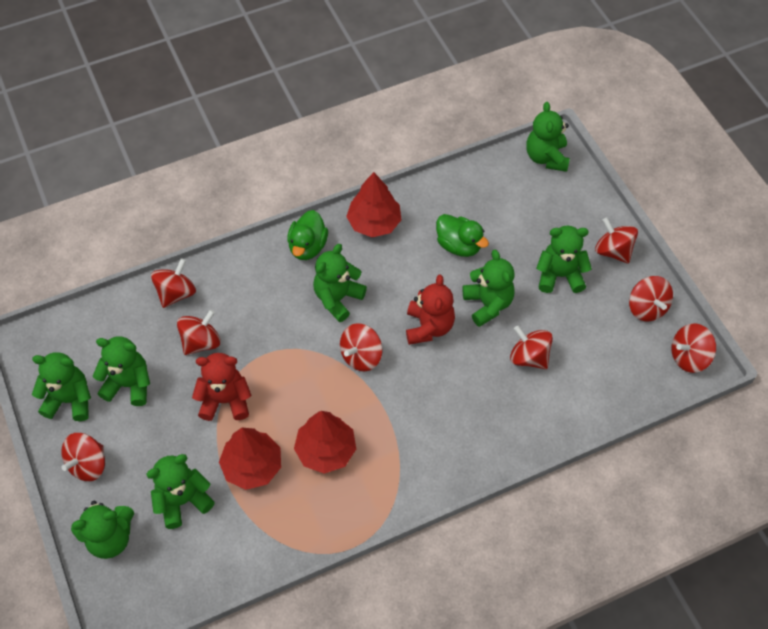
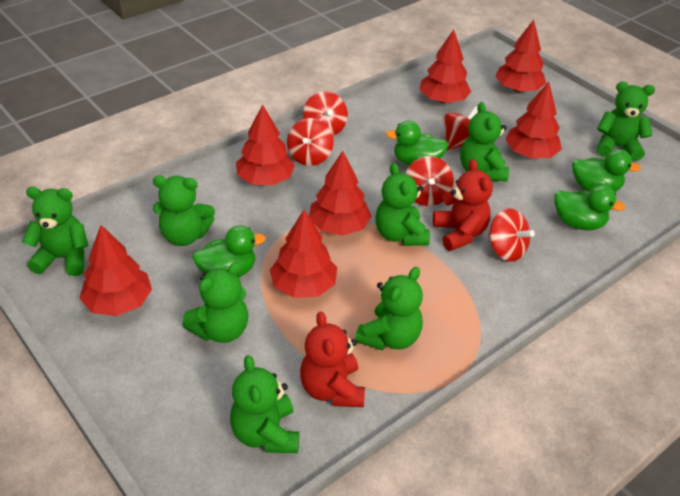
green duck: 2 -> 4
red spinning top: 8 -> 5
red tree: 3 -> 7

